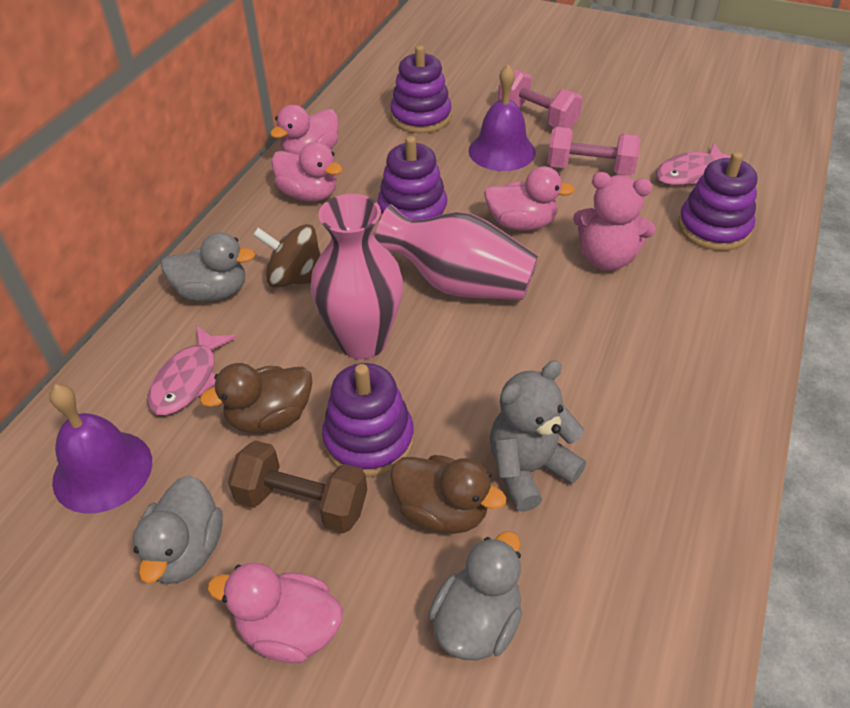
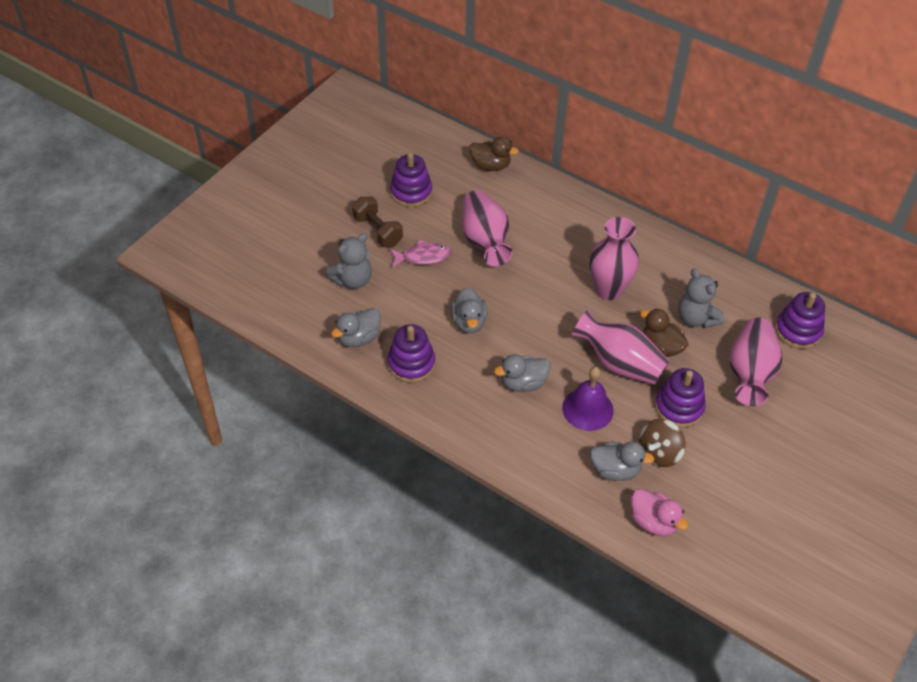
grey duck: 3 -> 4
grey teddy bear: 1 -> 2
pink duck: 4 -> 1
pink dumbbell: 2 -> 0
pink fish: 2 -> 1
pink teddy bear: 1 -> 0
pink vase: 2 -> 4
purple bell: 2 -> 1

